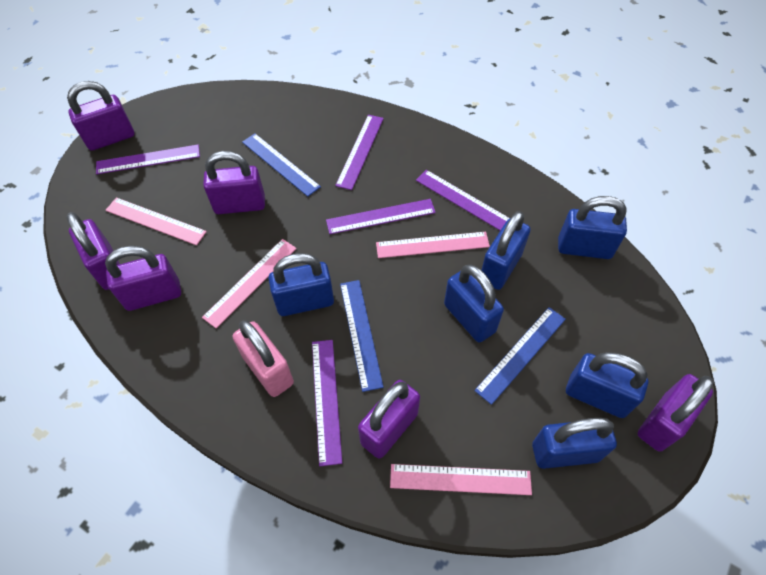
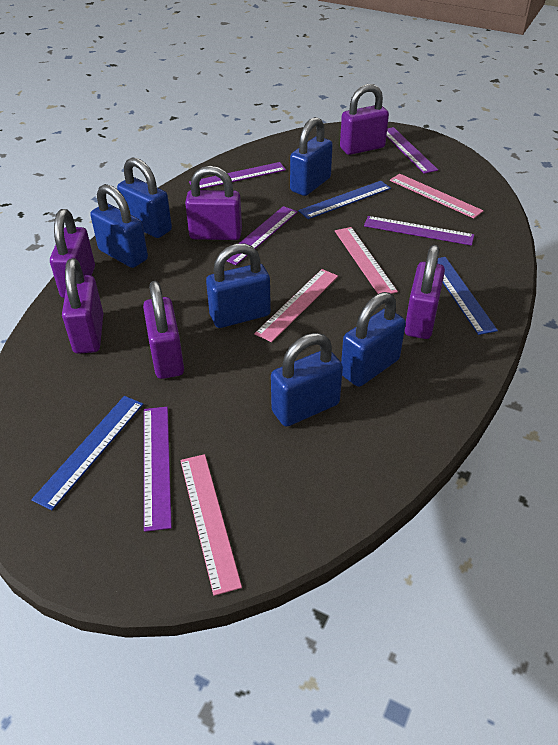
pink padlock: 1 -> 0

